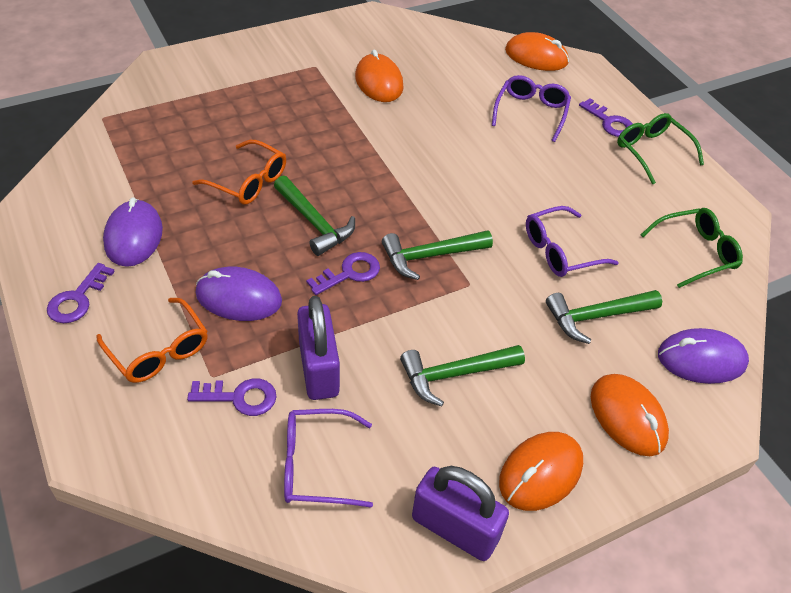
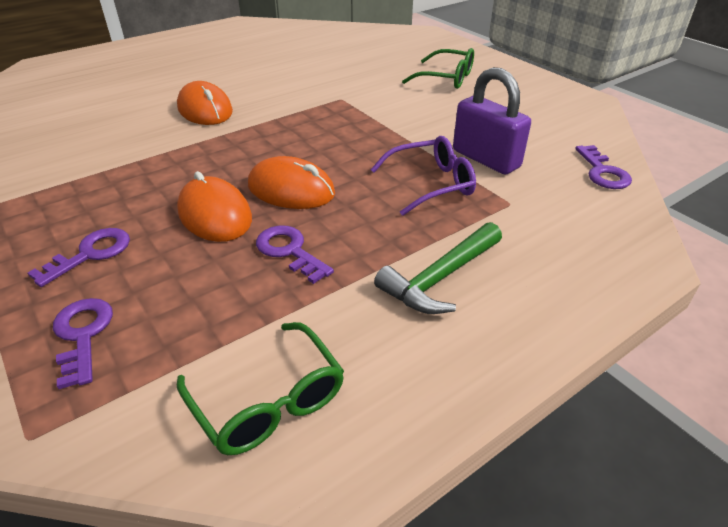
green hammer: 4 -> 1
orange glasses: 2 -> 0
orange mouse: 4 -> 3
purple glasses: 3 -> 1
purple mouse: 3 -> 0
purple padlock: 2 -> 1

